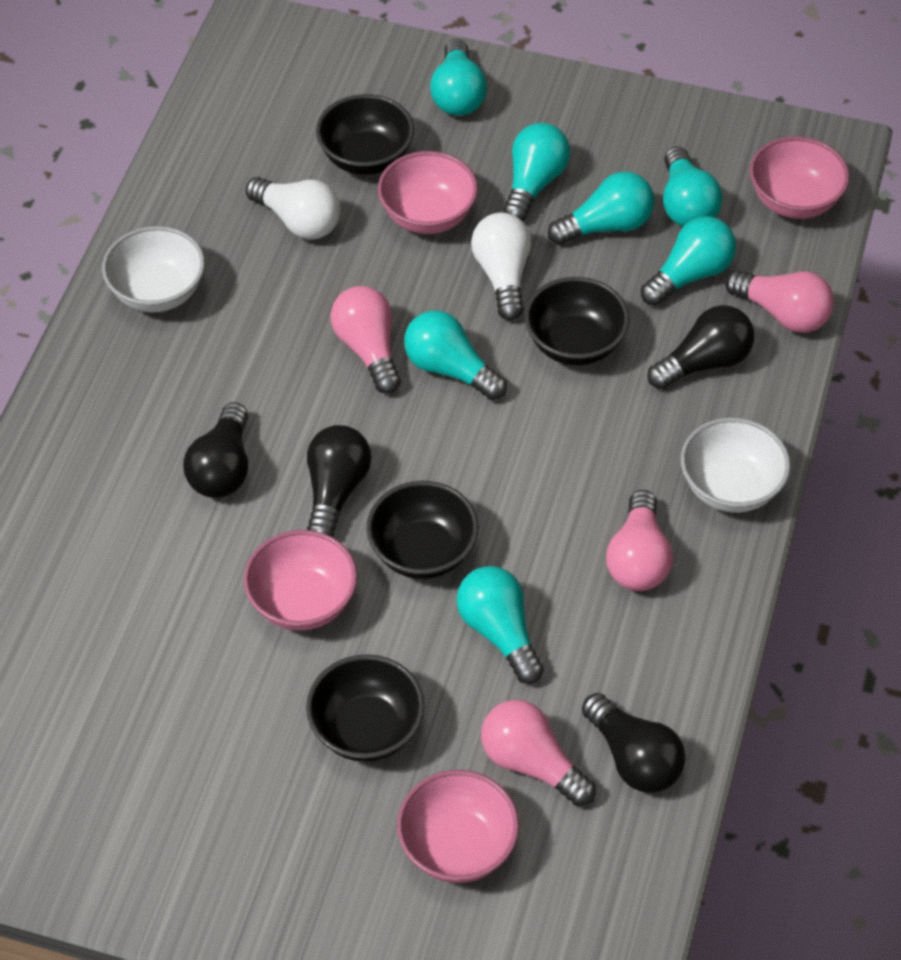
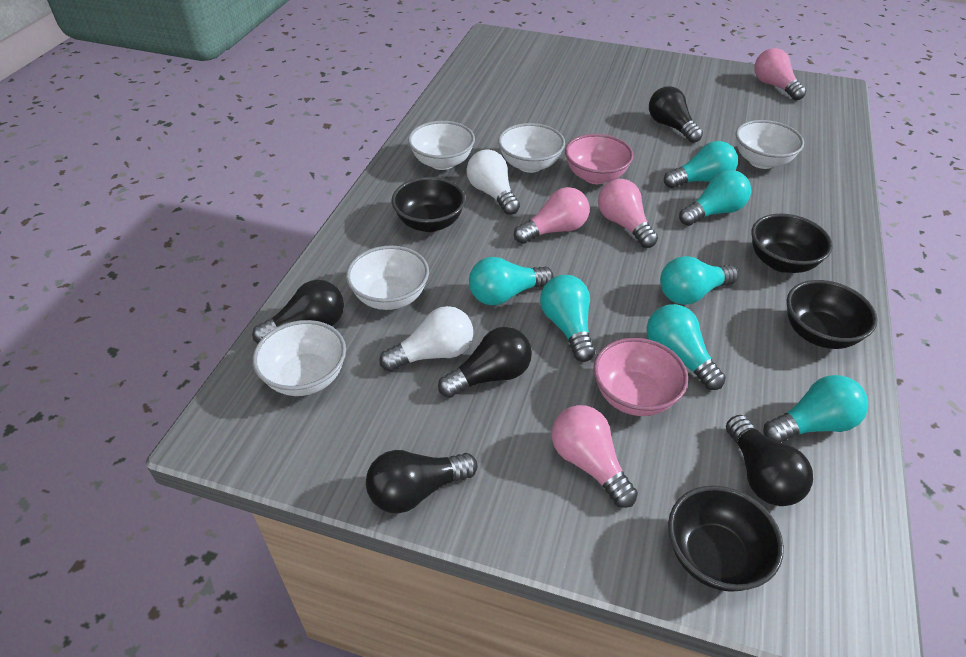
black light bulb: 4 -> 5
pink bowl: 4 -> 2
white bowl: 2 -> 5

